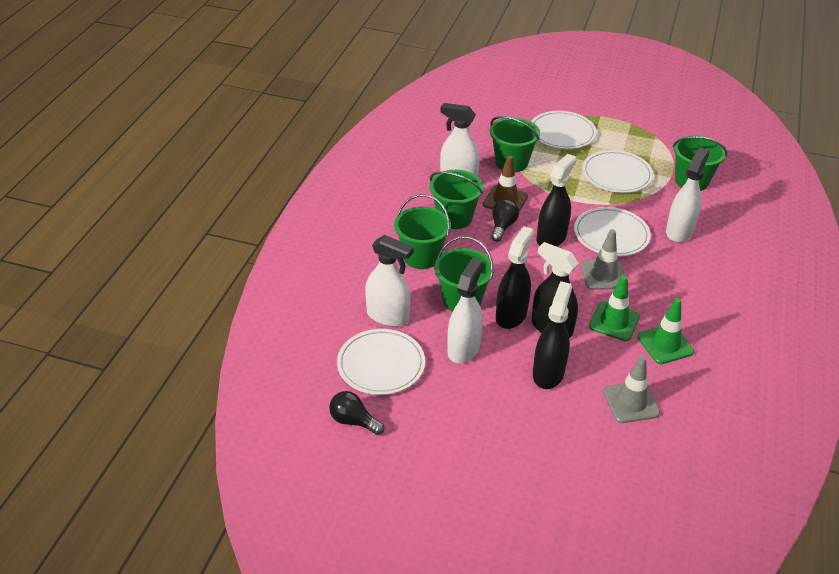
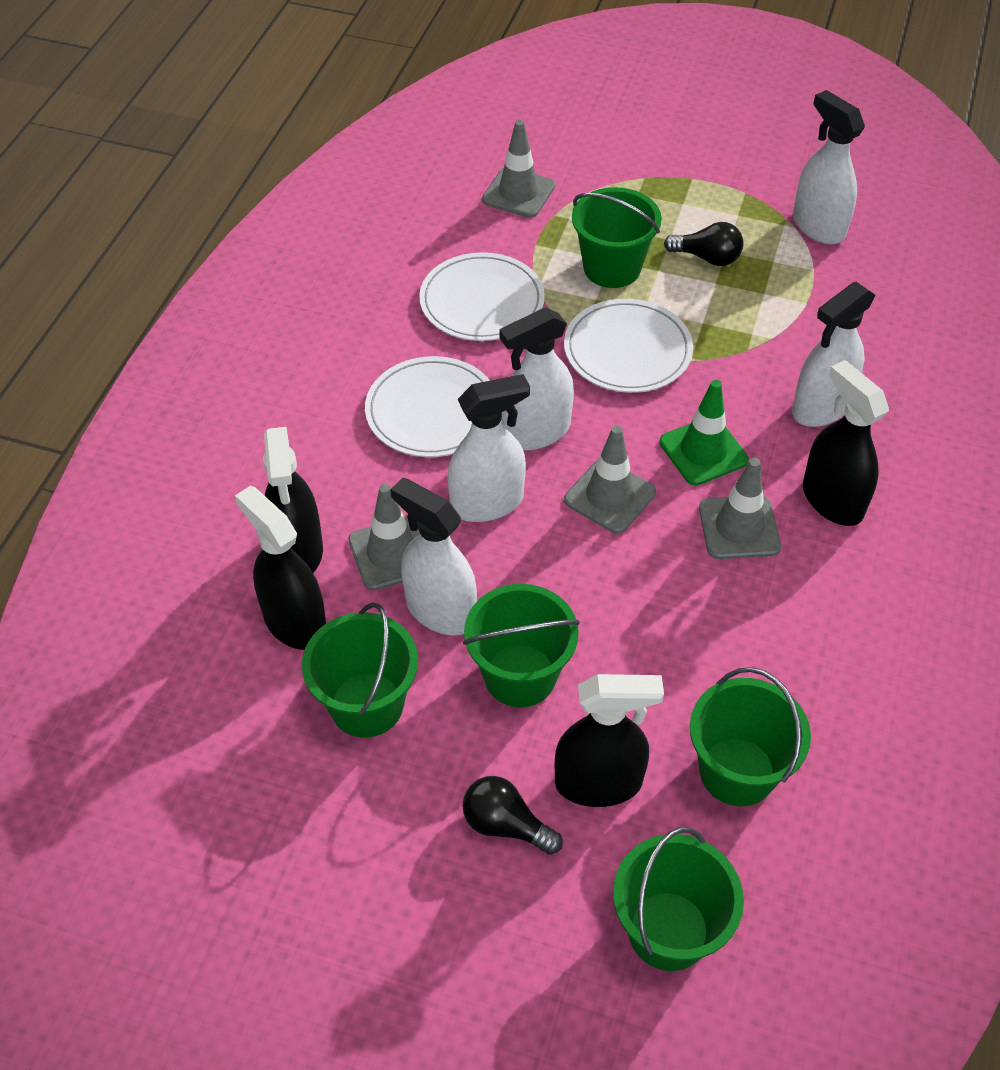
brown traffic cone: 1 -> 0
green traffic cone: 2 -> 1
grey traffic cone: 2 -> 4
white plate: 4 -> 3
white spray bottle: 4 -> 5

